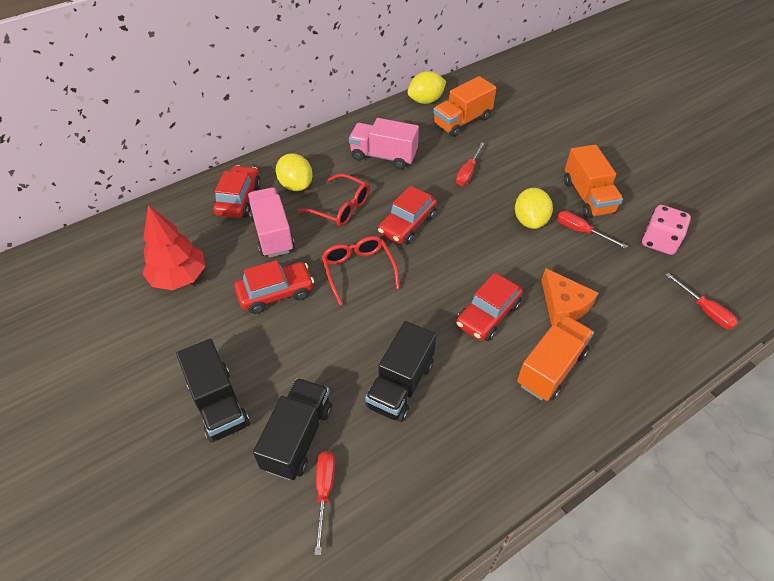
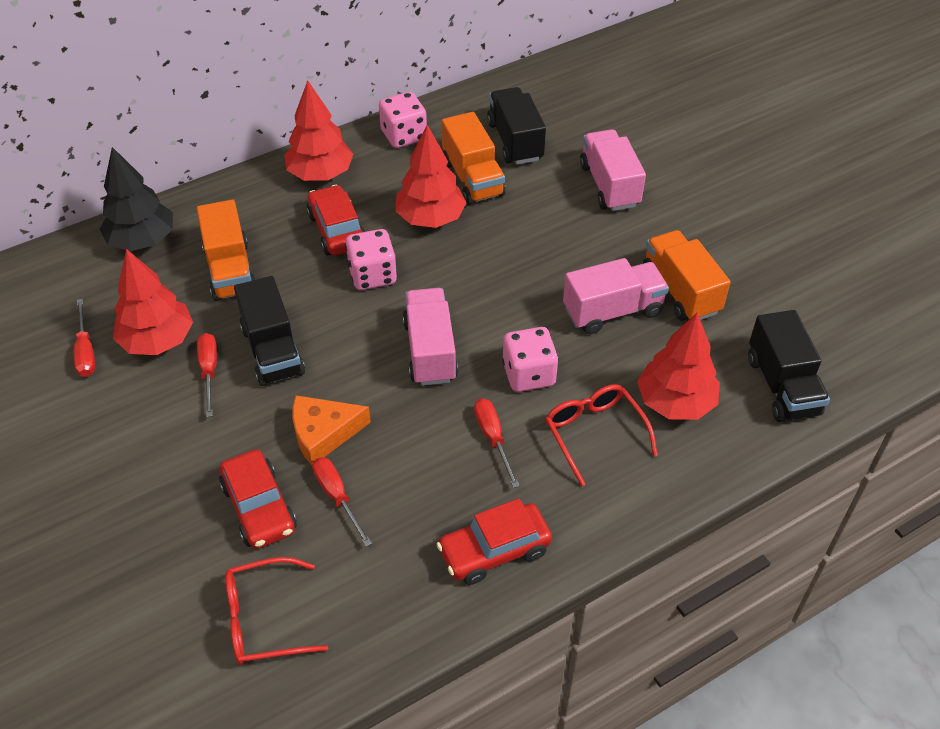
black tree: 0 -> 1
pink dice: 1 -> 3
pink truck: 2 -> 3
red car: 4 -> 3
red tree: 1 -> 4
yellow lemon: 3 -> 0

